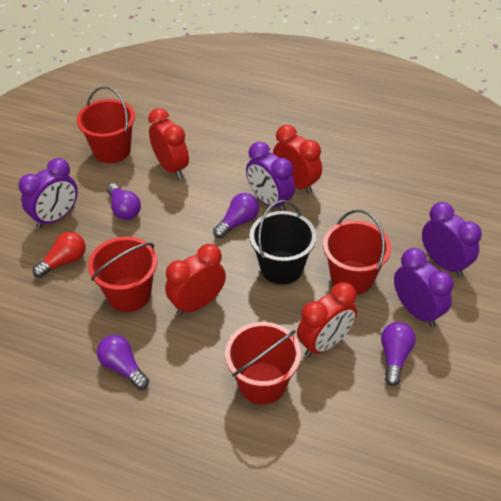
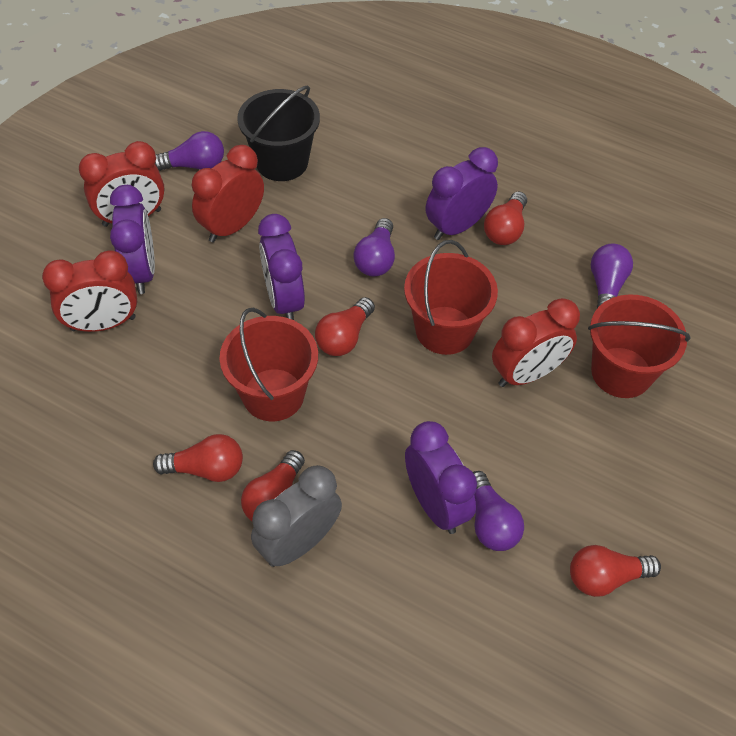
grey clock: 0 -> 1
red bucket: 4 -> 3
red light bulb: 1 -> 5

